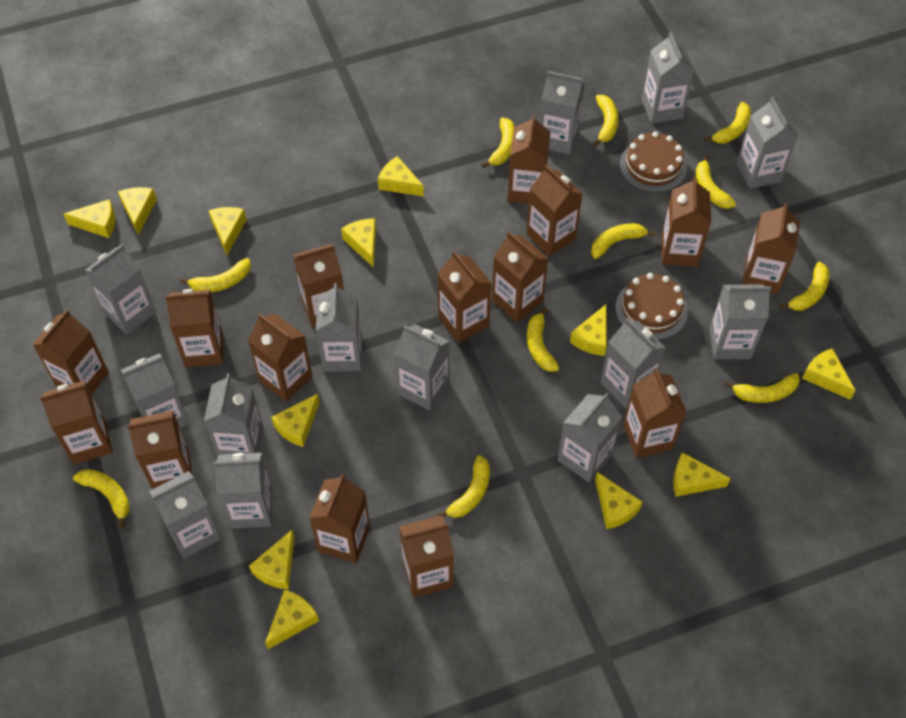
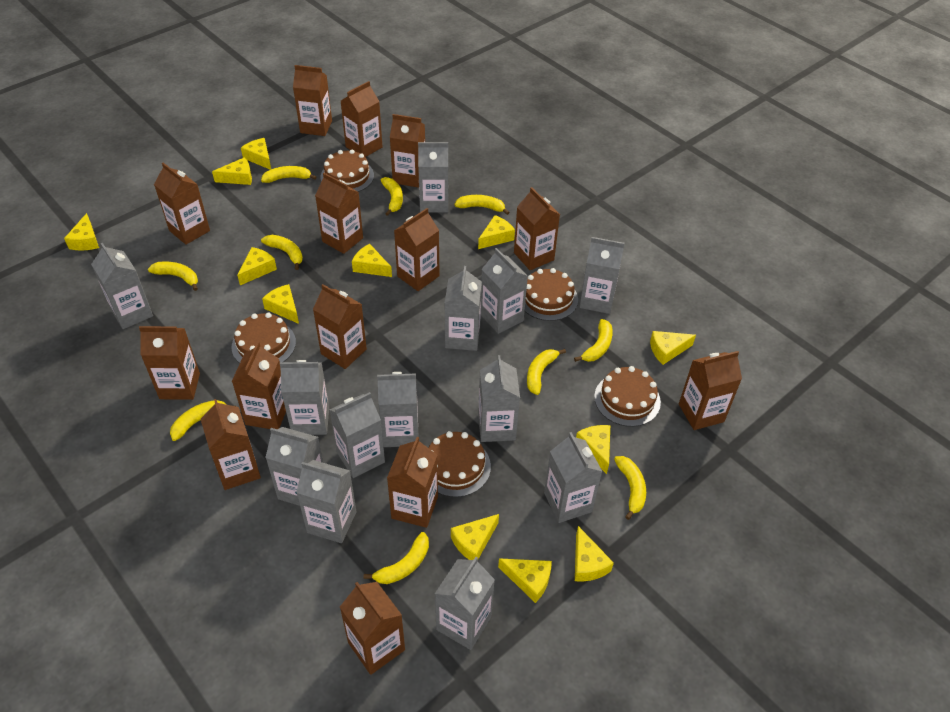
brown cake: 2 -> 5
brown carton: 15 -> 14
yellow banana: 11 -> 10

